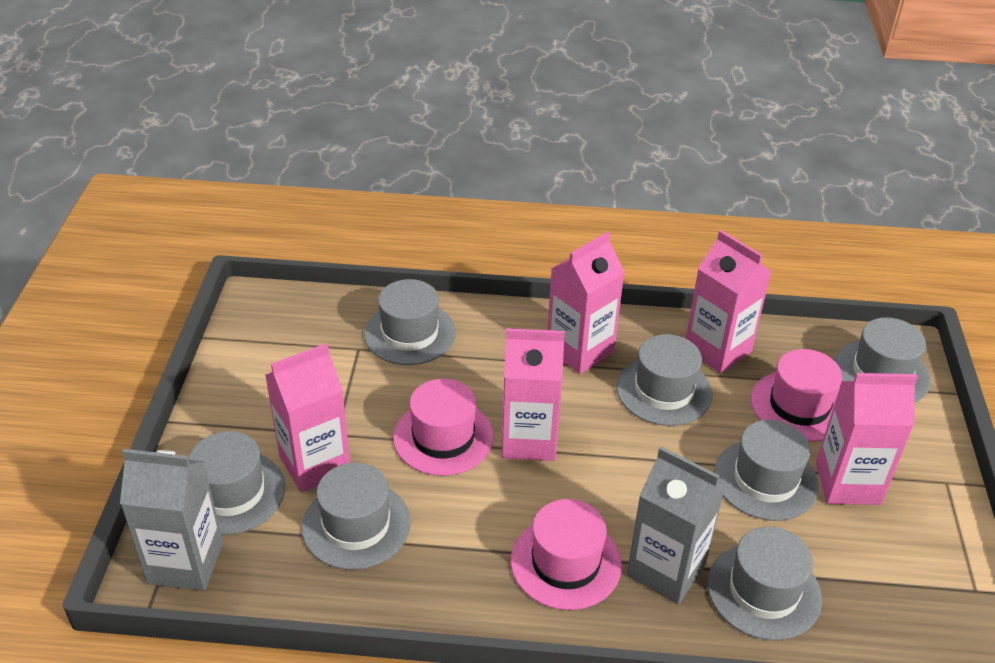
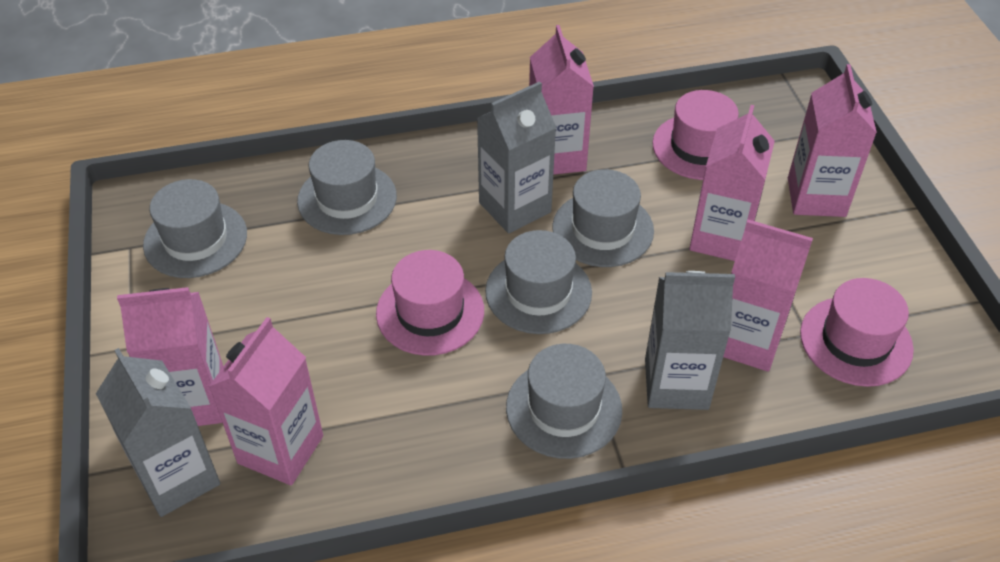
grey carton: 2 -> 3
grey hat: 7 -> 5
pink carton: 5 -> 6

